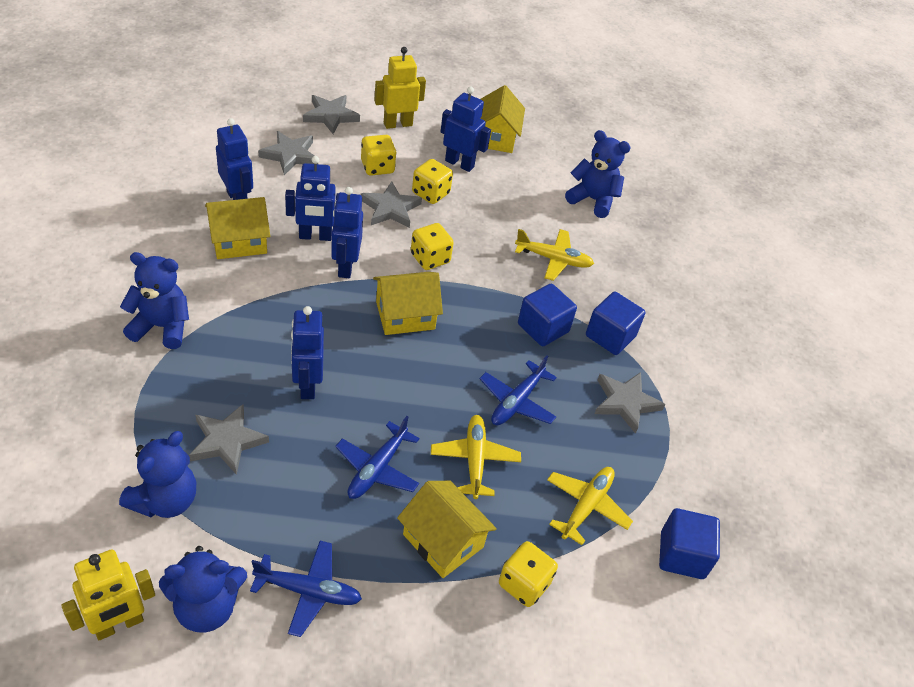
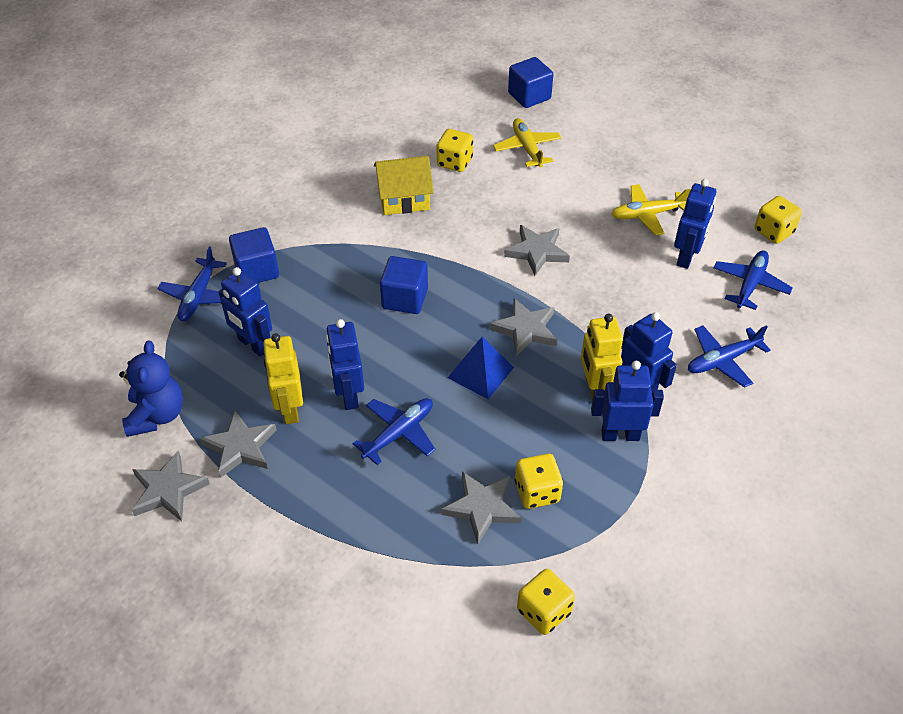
blue plane: 3 -> 4
blue pyramid: 0 -> 1
blue teddy bear: 4 -> 1
yellow house: 4 -> 1
yellow plane: 3 -> 2

